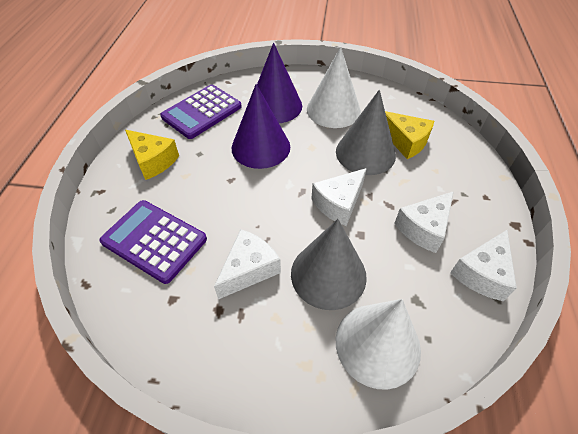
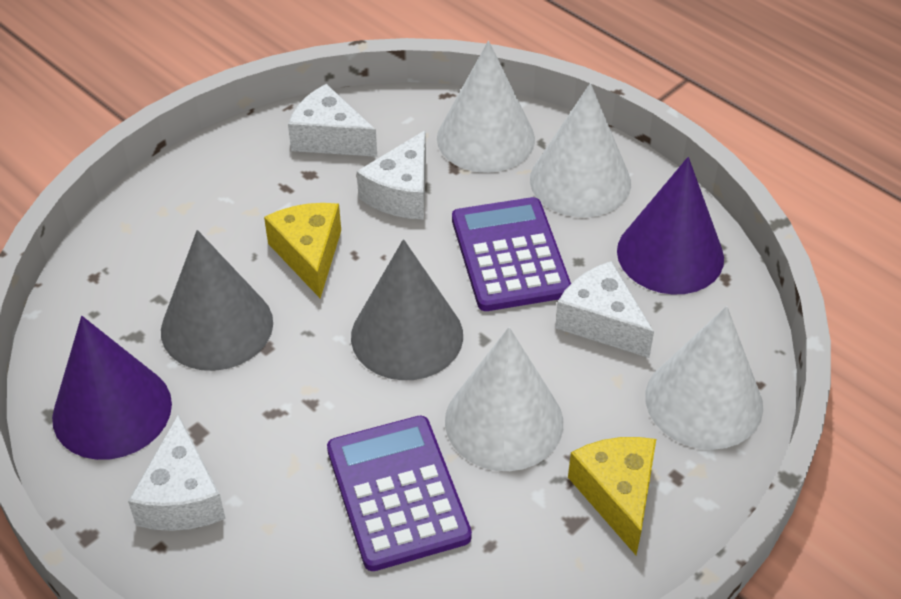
white cone: 2 -> 4

